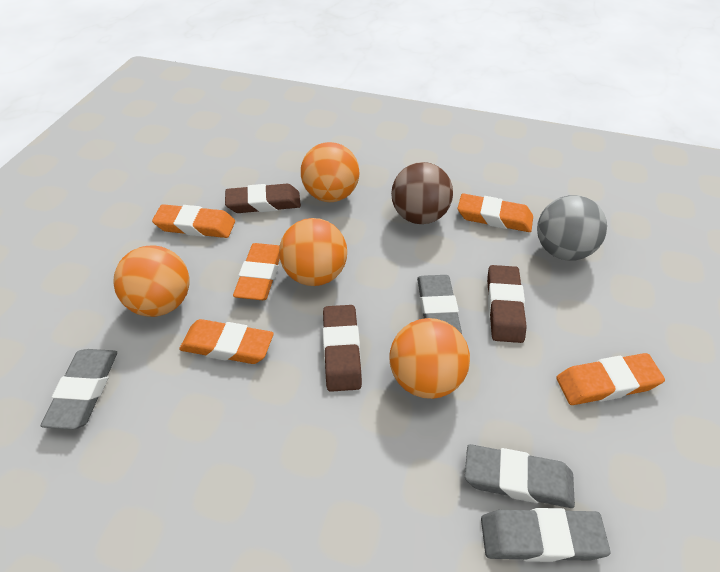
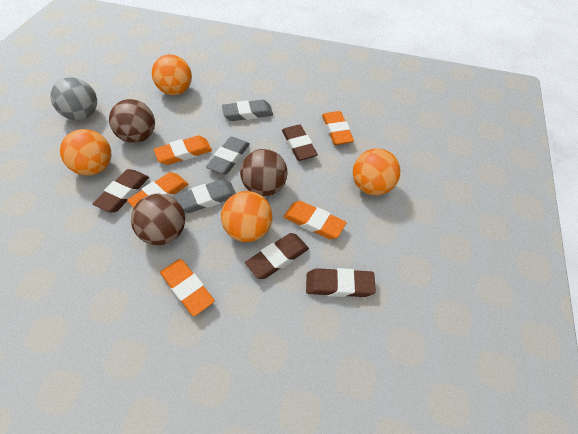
brown ball: 1 -> 3
brown eraser: 3 -> 4
grey eraser: 4 -> 3

